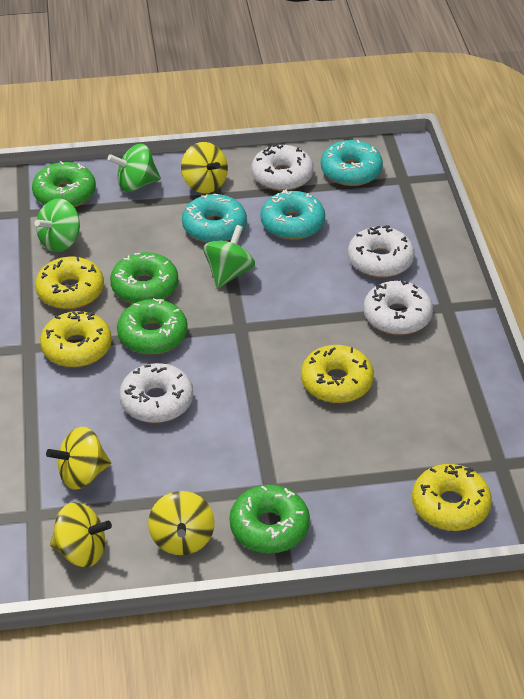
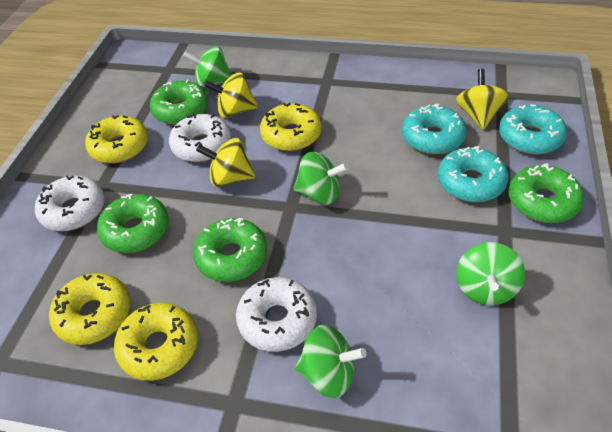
green spinning top: 3 -> 4
white donut: 4 -> 3
yellow spinning top: 4 -> 3

